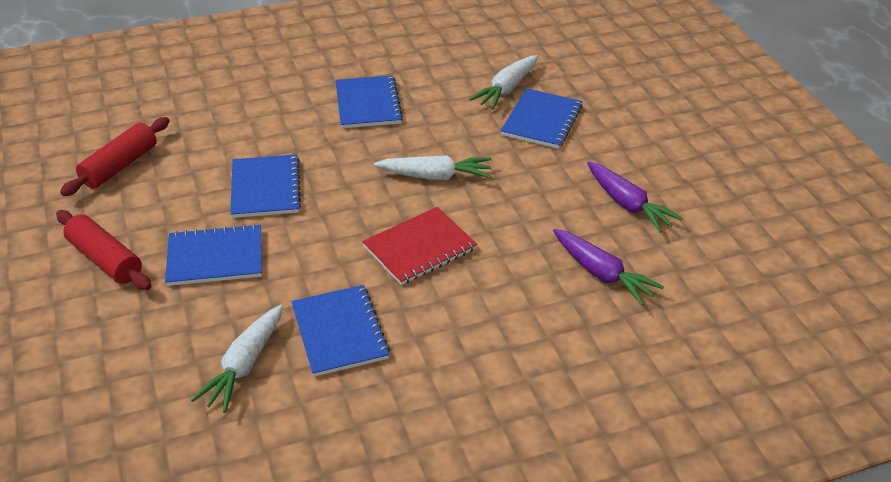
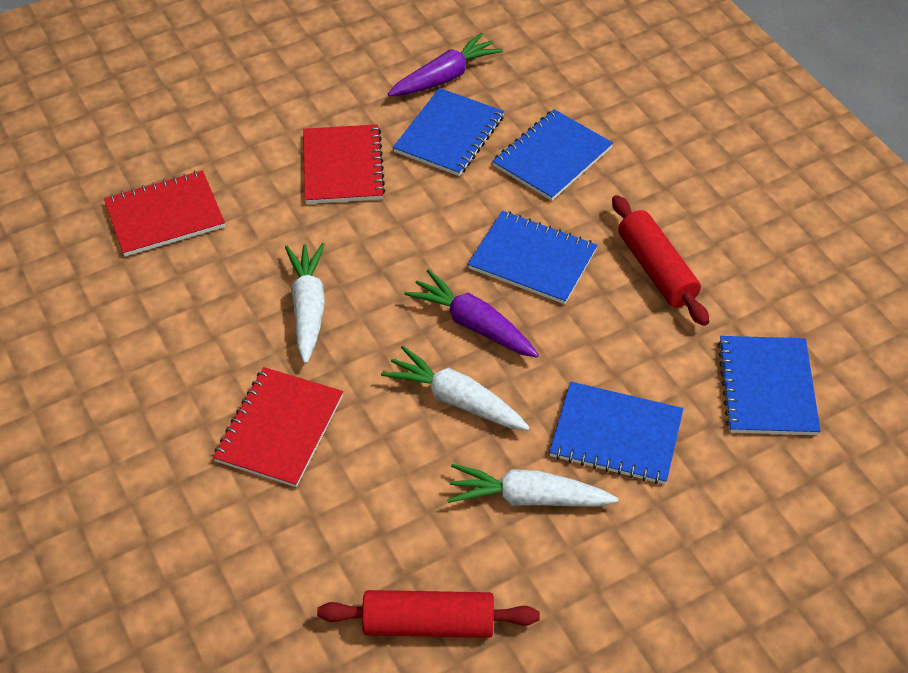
red notebook: 1 -> 3

